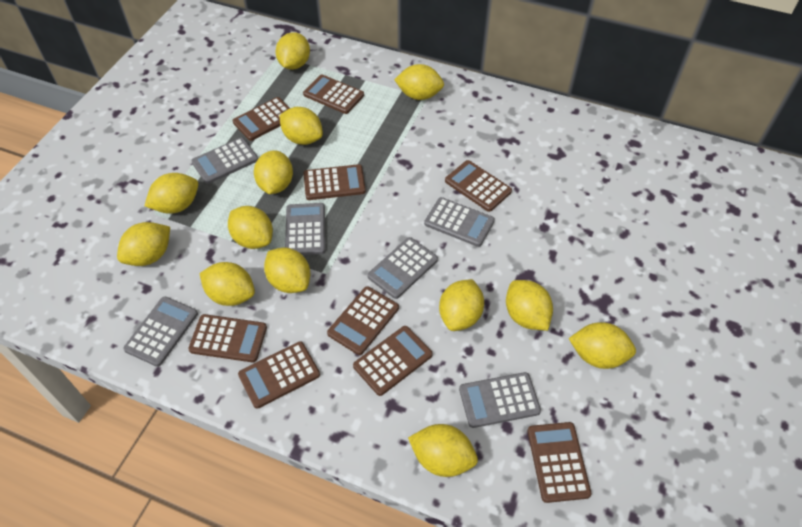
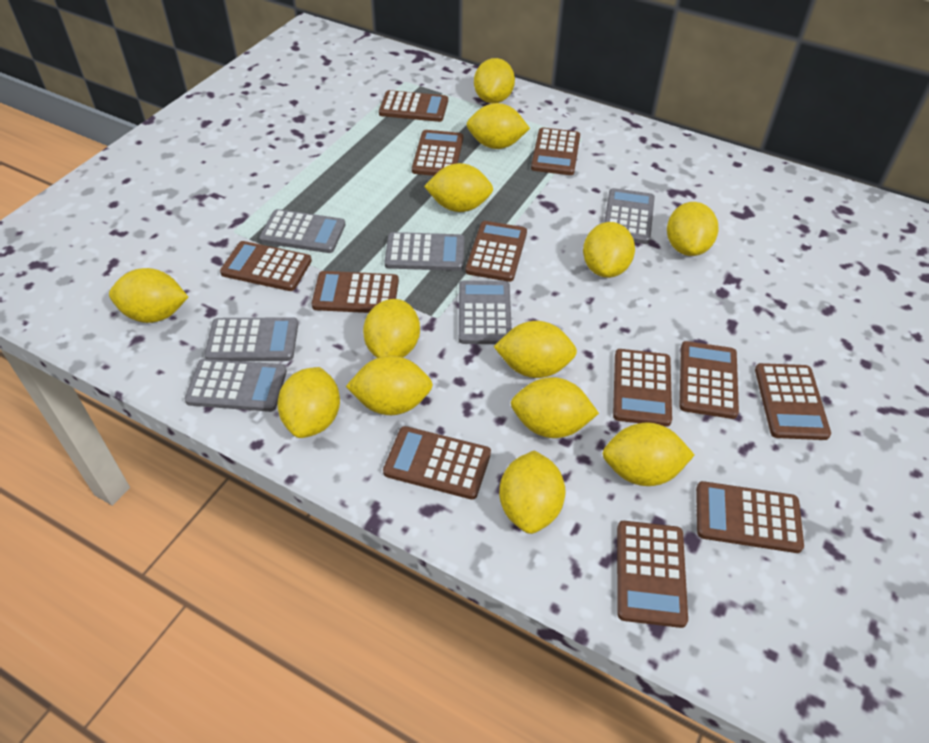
brown calculator: 9 -> 12

